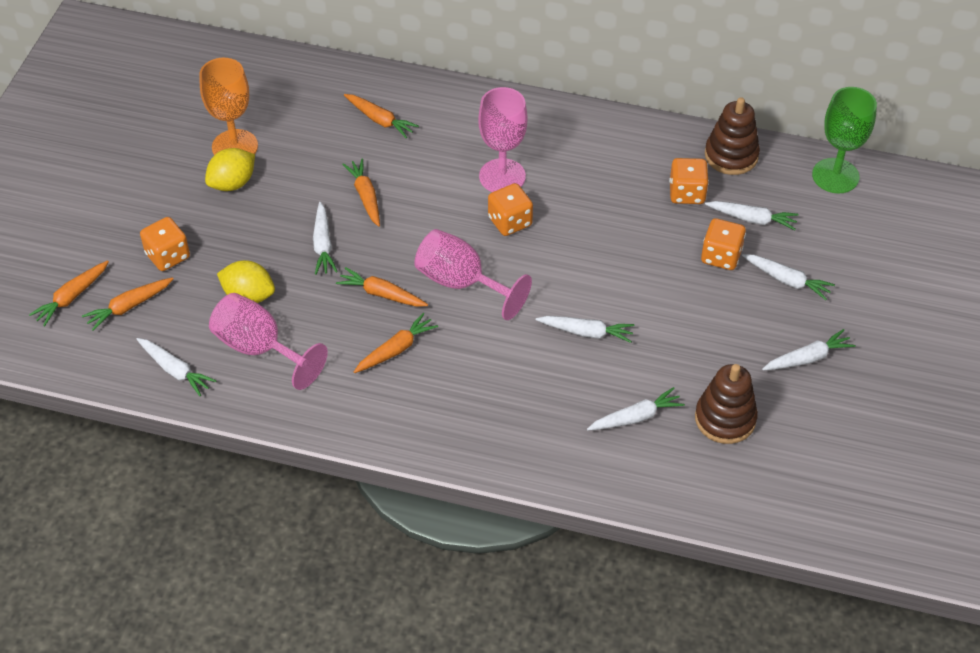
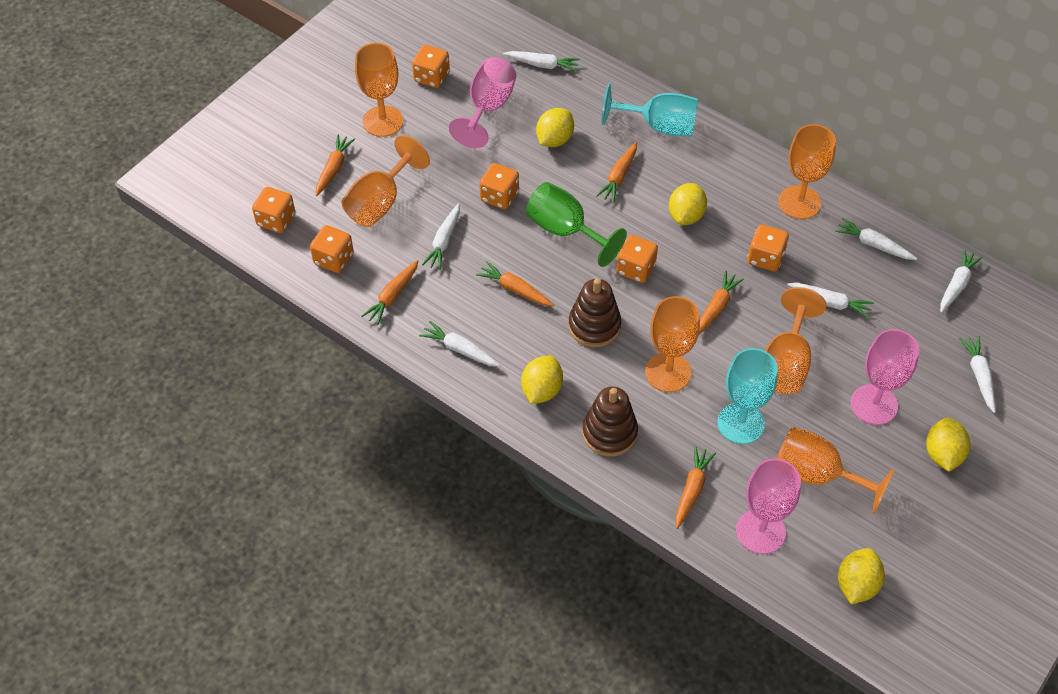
orange dice: 4 -> 6
orange goblet: 1 -> 6
turquoise goblet: 0 -> 2
yellow lemon: 2 -> 5

